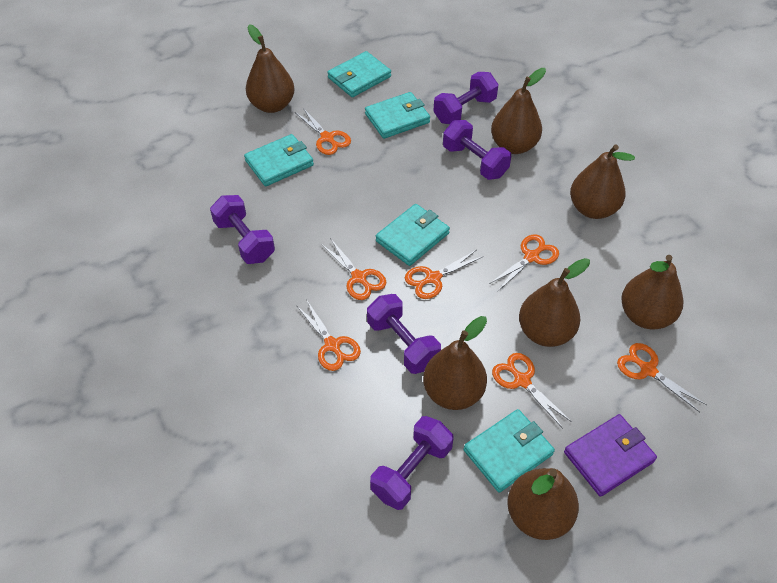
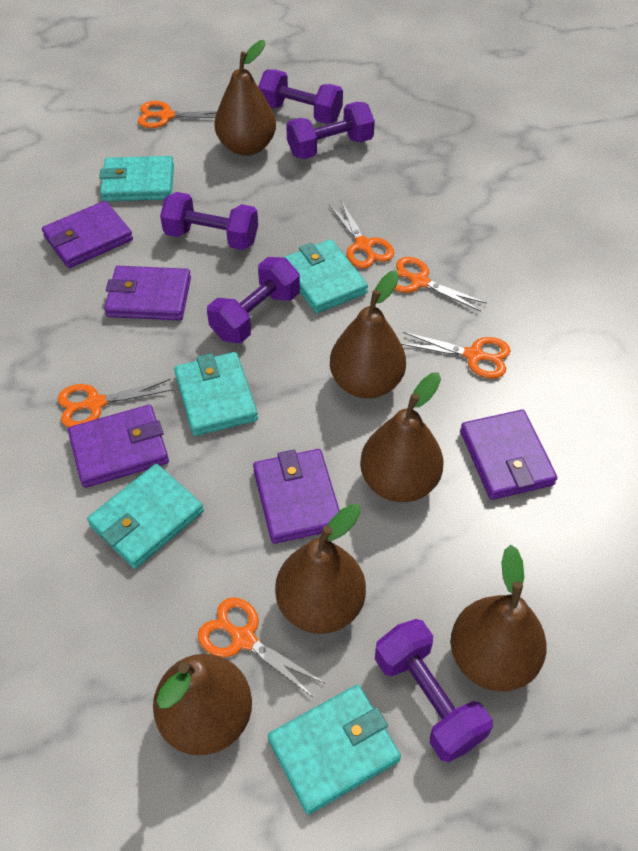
brown pear: 7 -> 6
orange scissors: 7 -> 6
purple wallet: 1 -> 5

